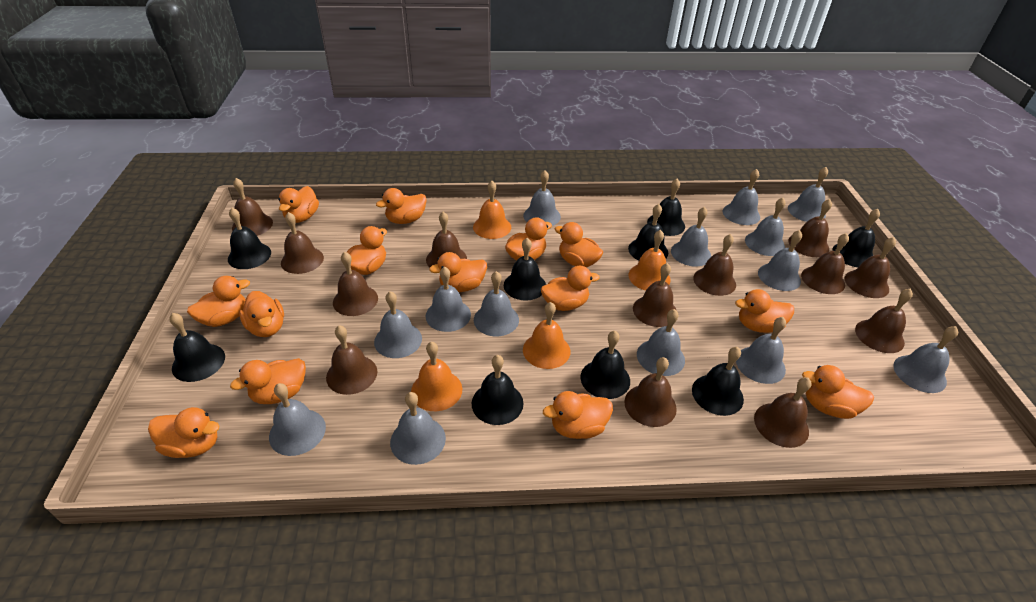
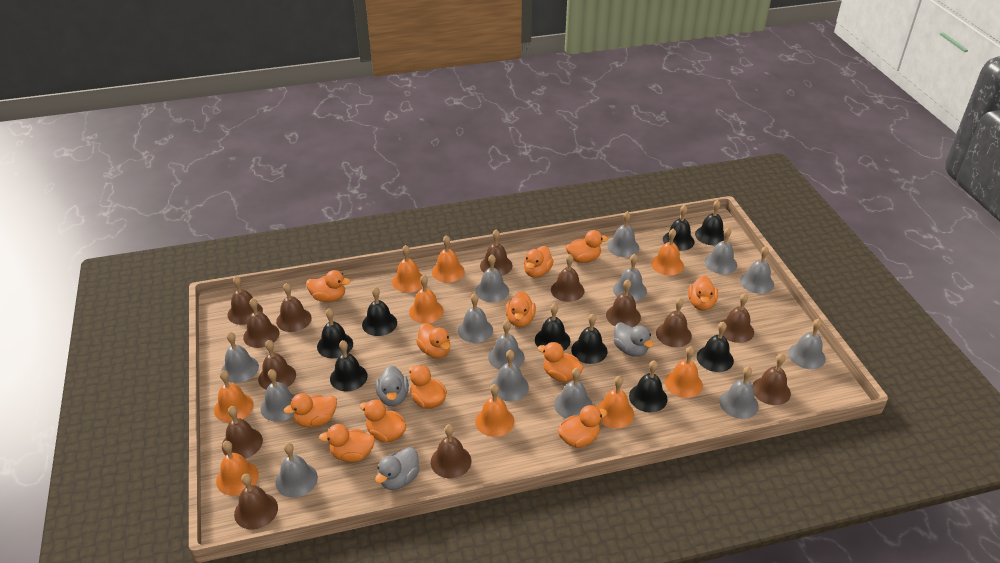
grey duck: 0 -> 3
orange bell: 4 -> 9
orange duck: 14 -> 12

